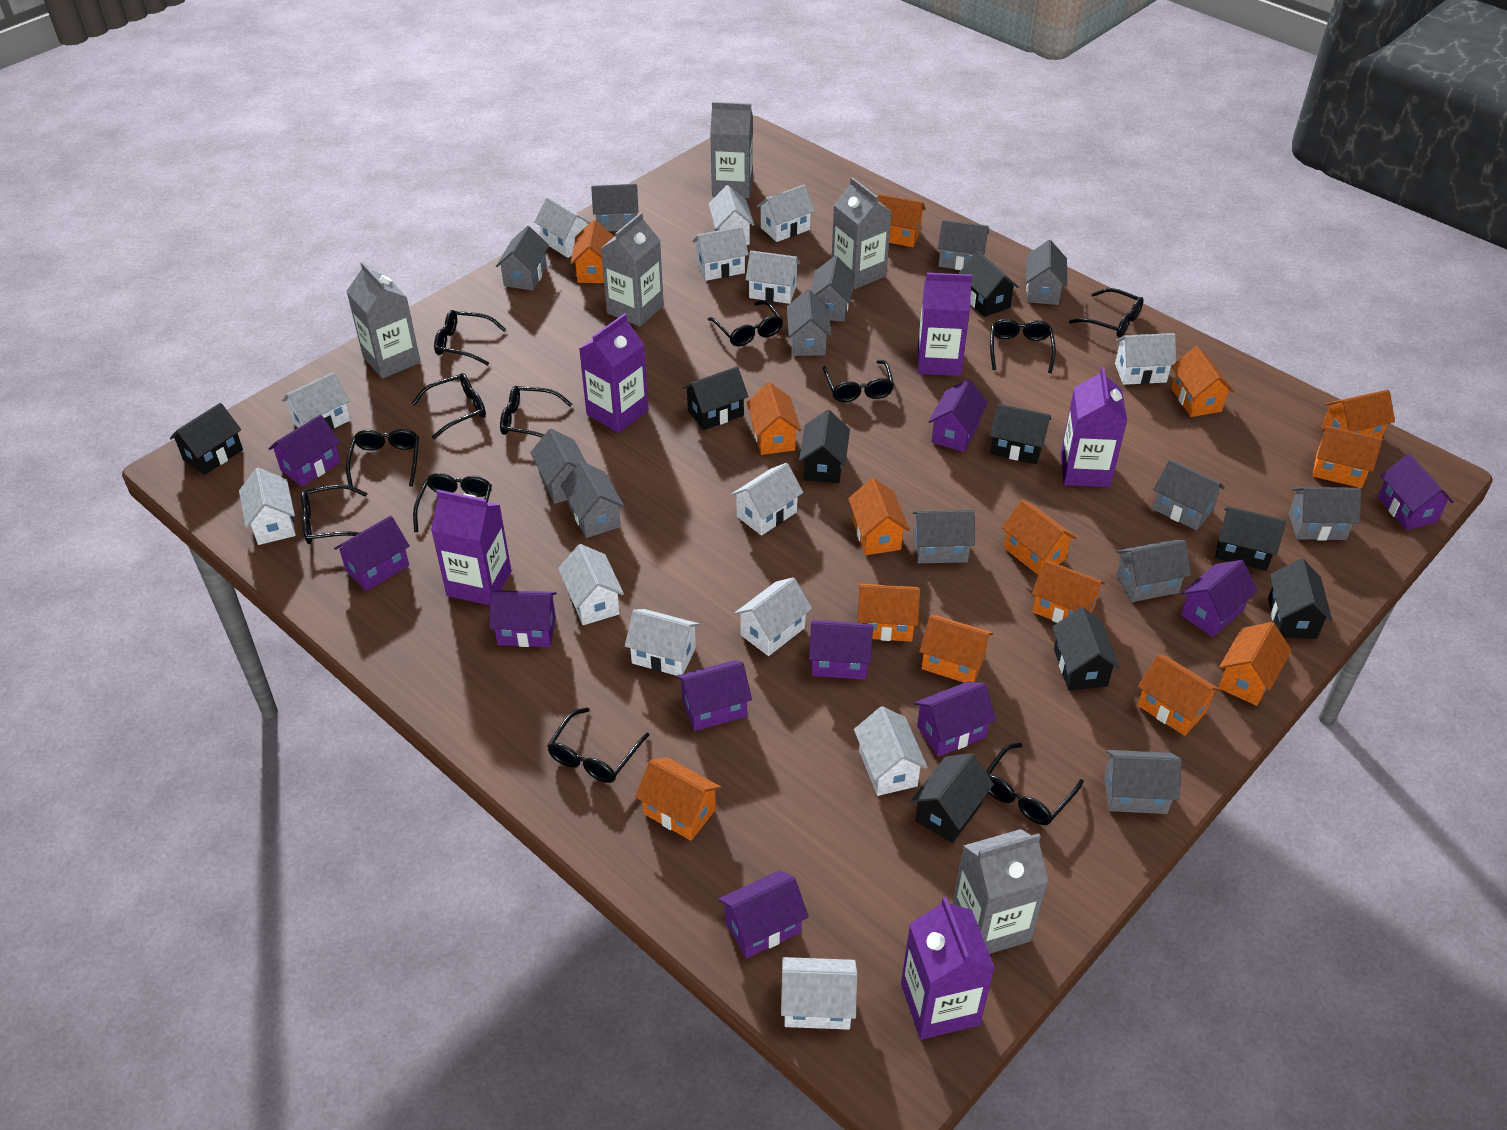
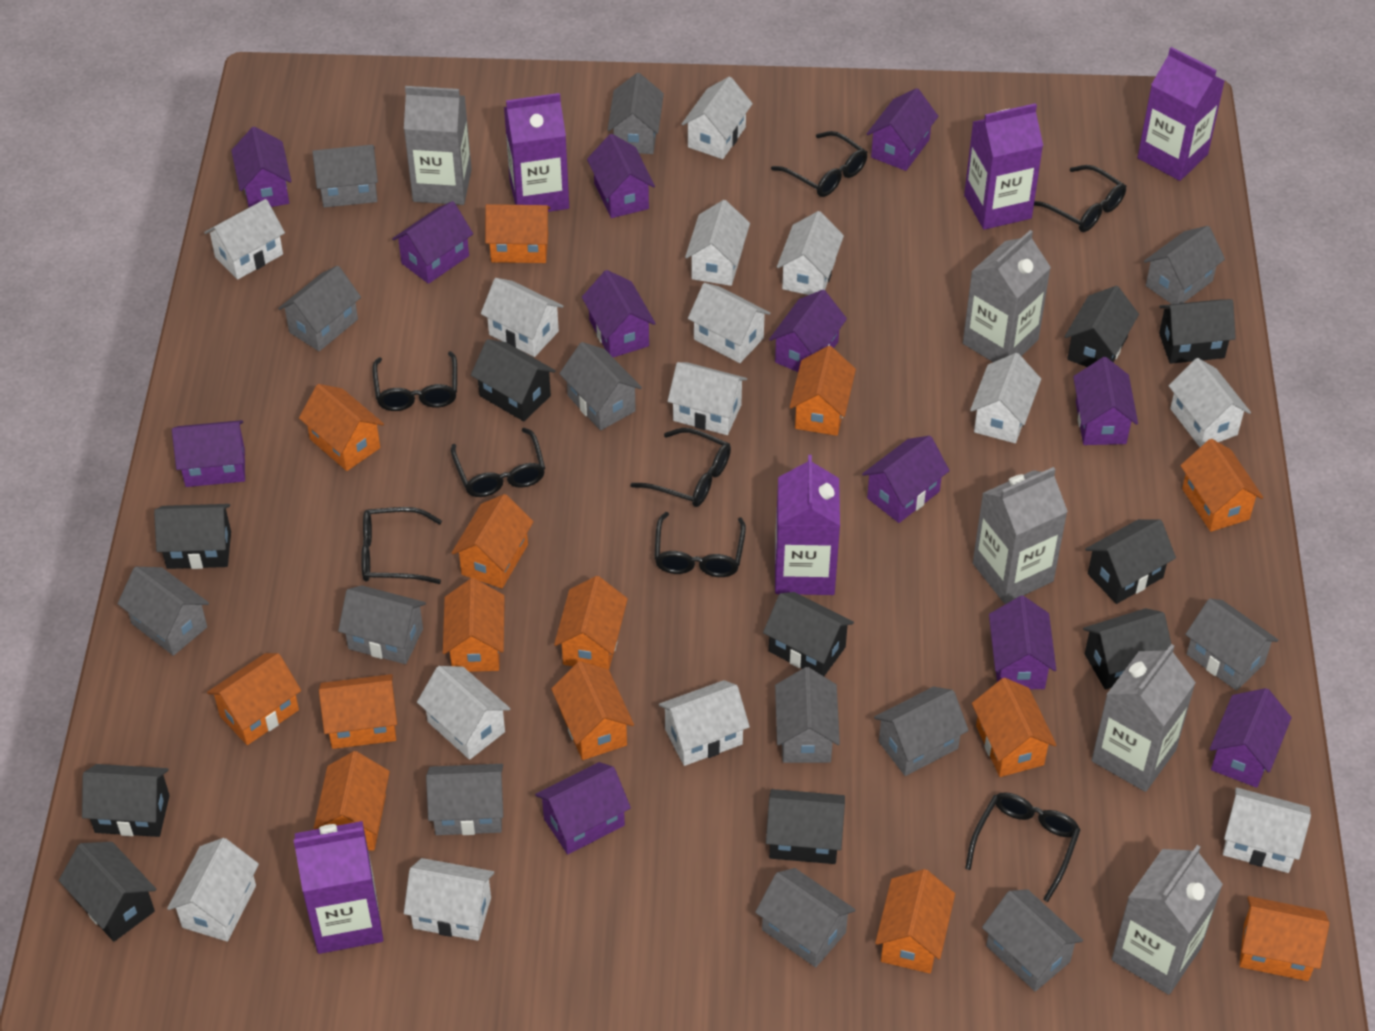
black glasses: 12 -> 8
black house: 9 -> 10
purple house: 10 -> 12

